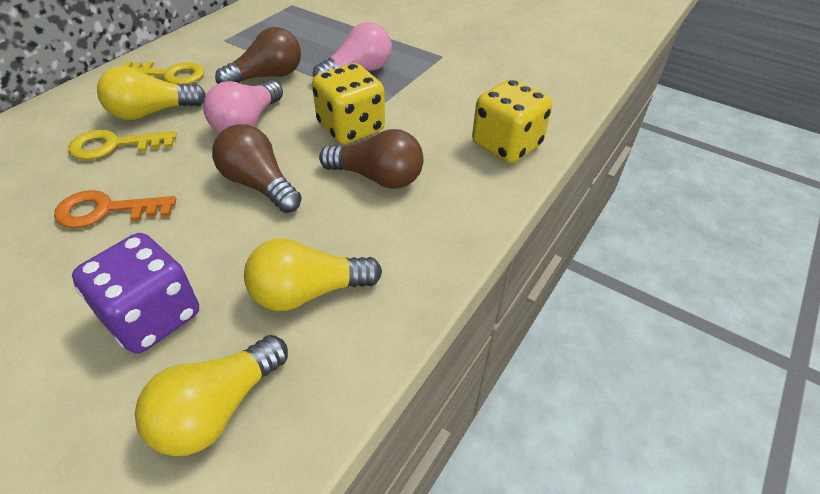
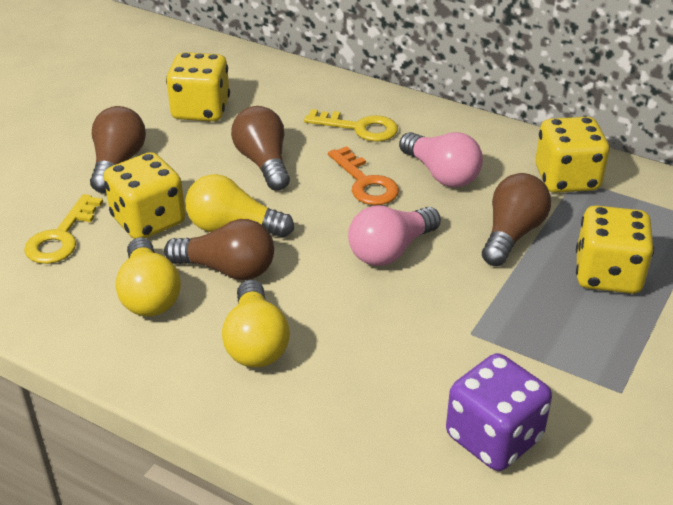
brown light bulb: 3 -> 4
yellow dice: 2 -> 4

